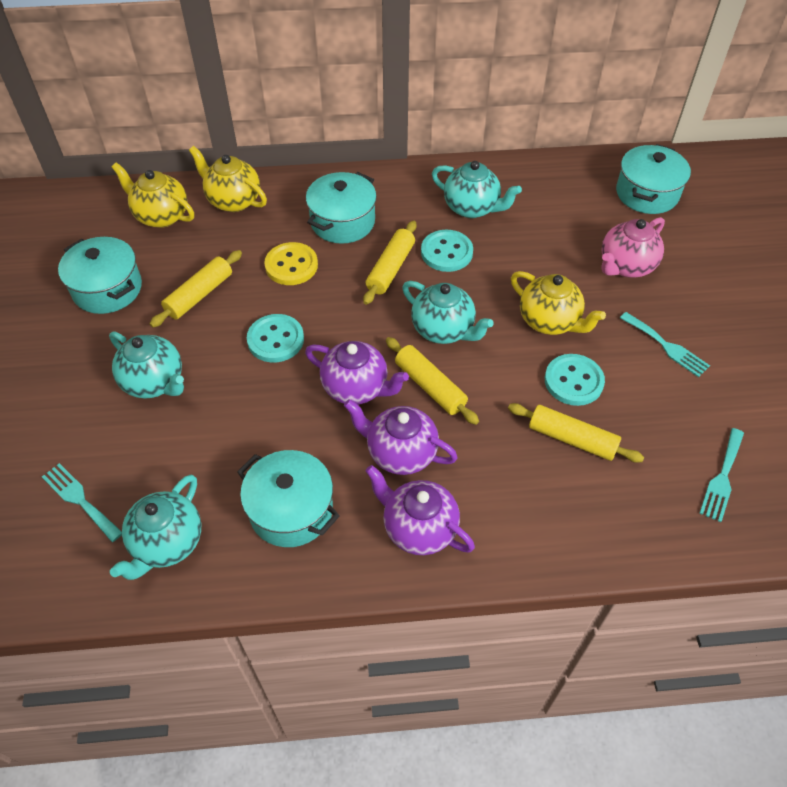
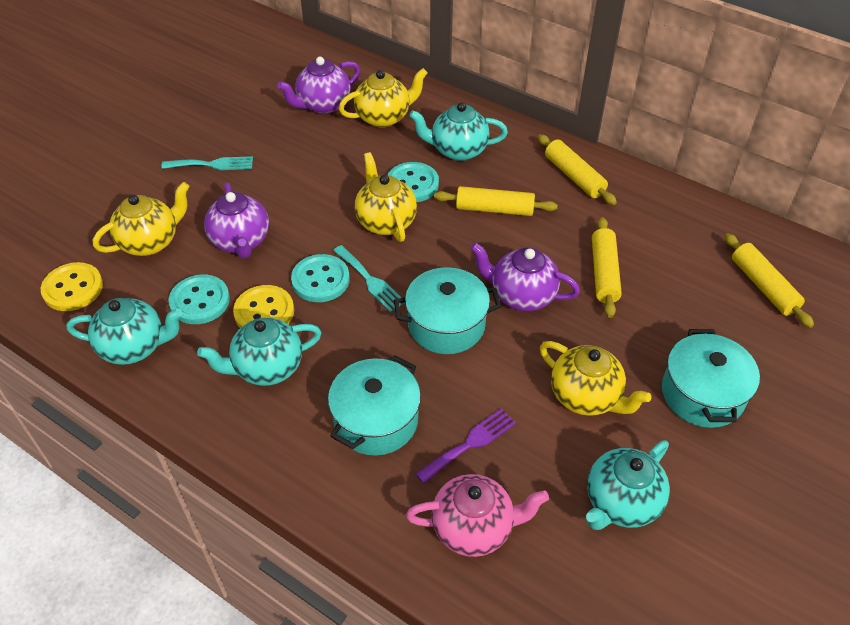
purple fork: 0 -> 1
turquoise fork: 3 -> 2
turquoise pot: 4 -> 3
yellow button: 1 -> 2
yellow teapot: 3 -> 4

